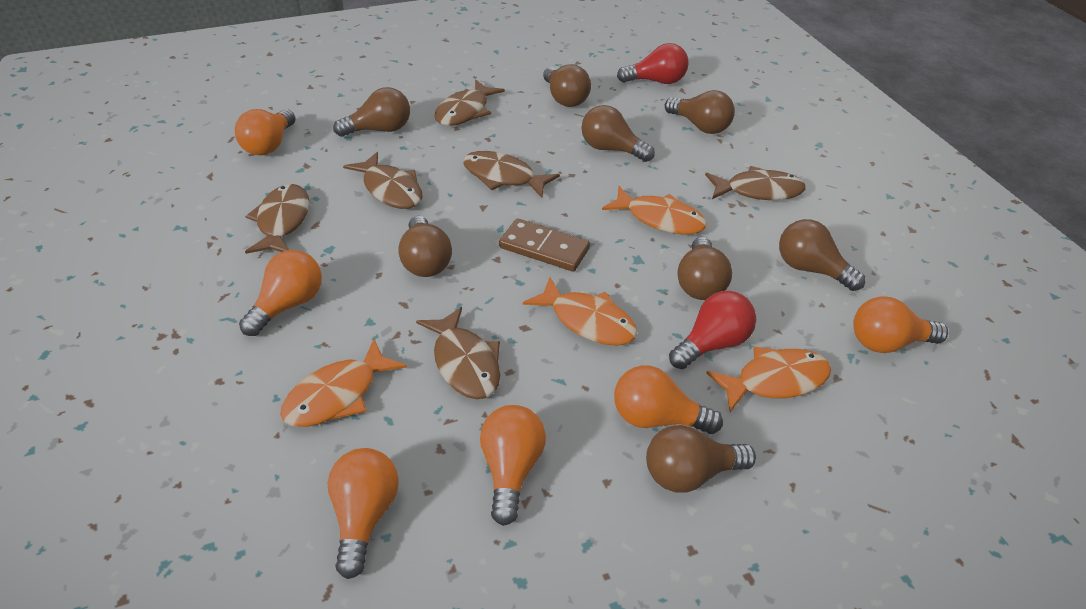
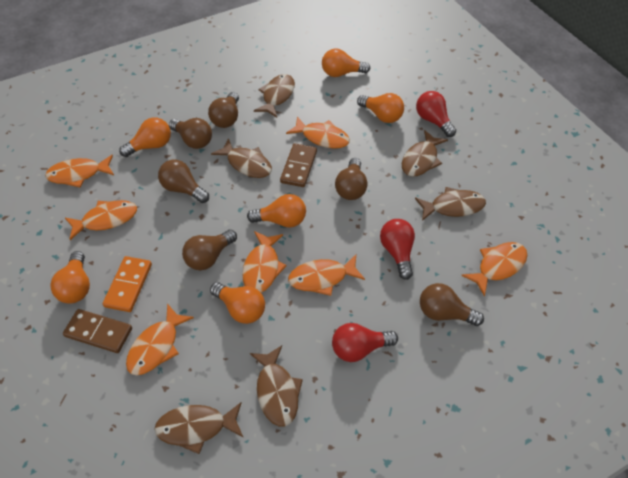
brown domino: 1 -> 2
brown light bulb: 8 -> 6
orange domino: 0 -> 1
orange fish: 4 -> 7
red light bulb: 2 -> 3

